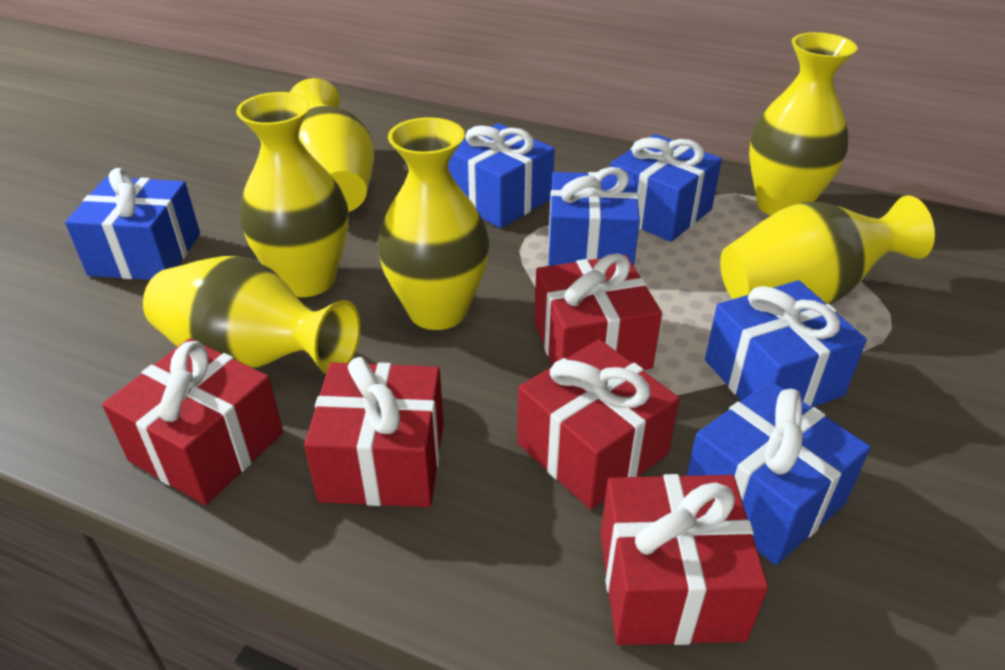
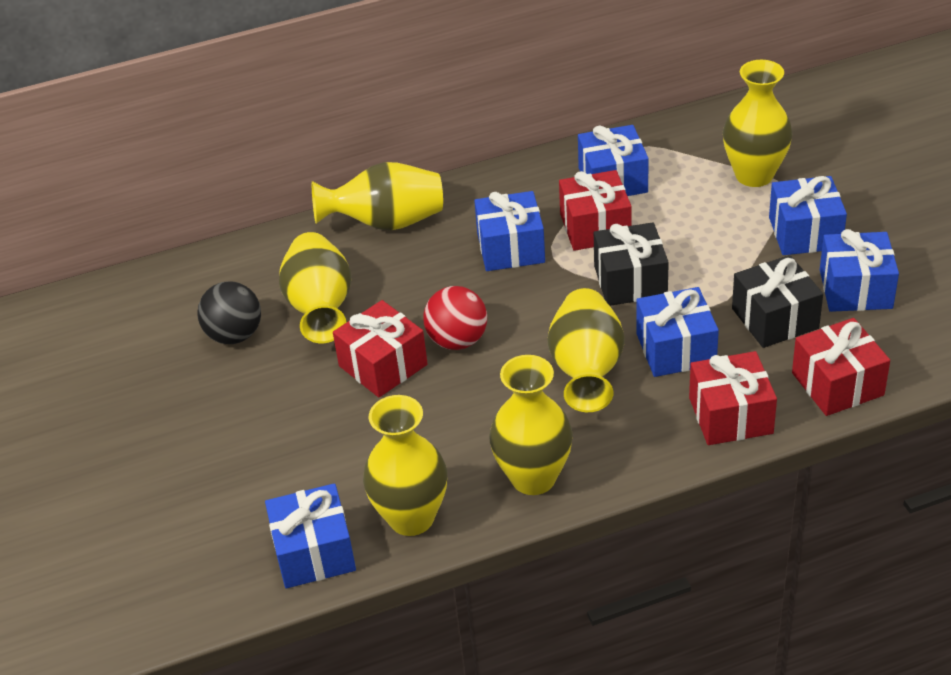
black ball: 0 -> 1
black gift: 0 -> 2
red ball: 0 -> 1
red gift: 5 -> 4

